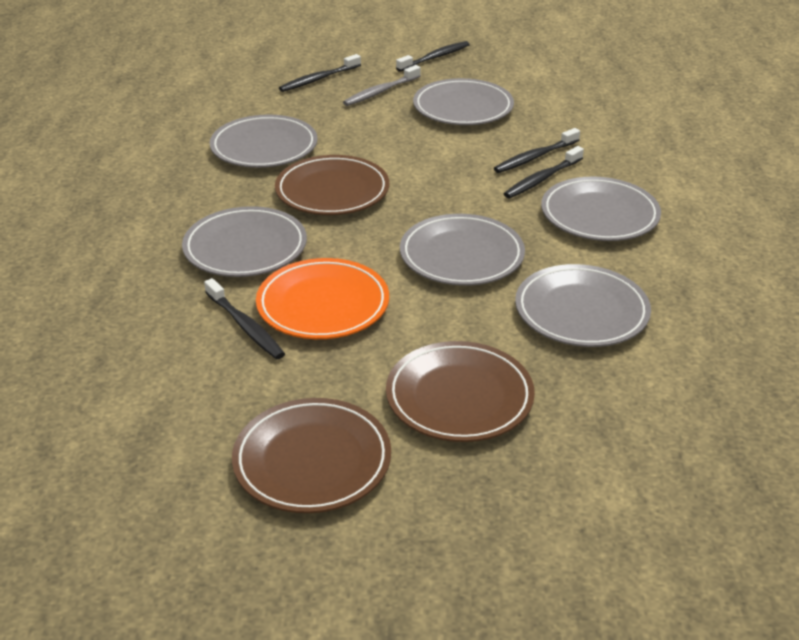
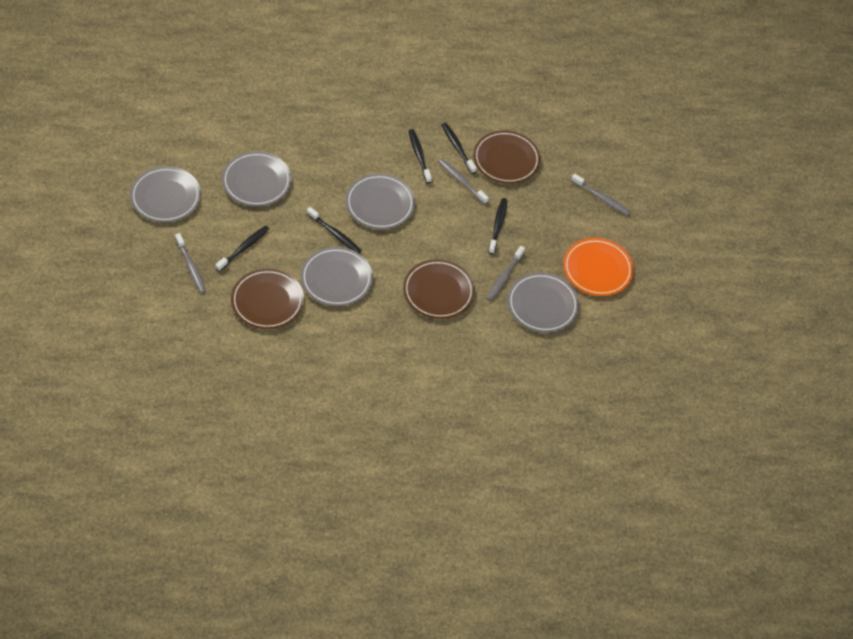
grey plate: 6 -> 5
grey toothbrush: 1 -> 4

